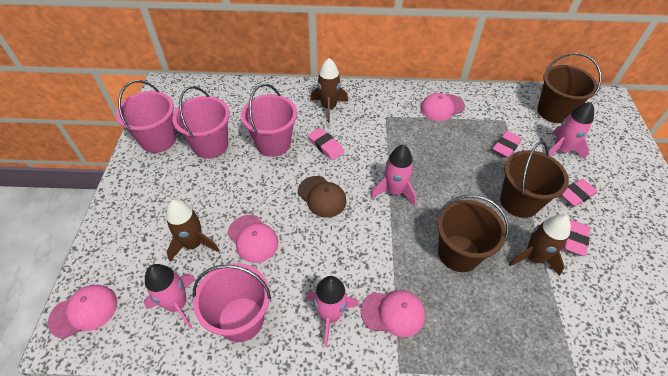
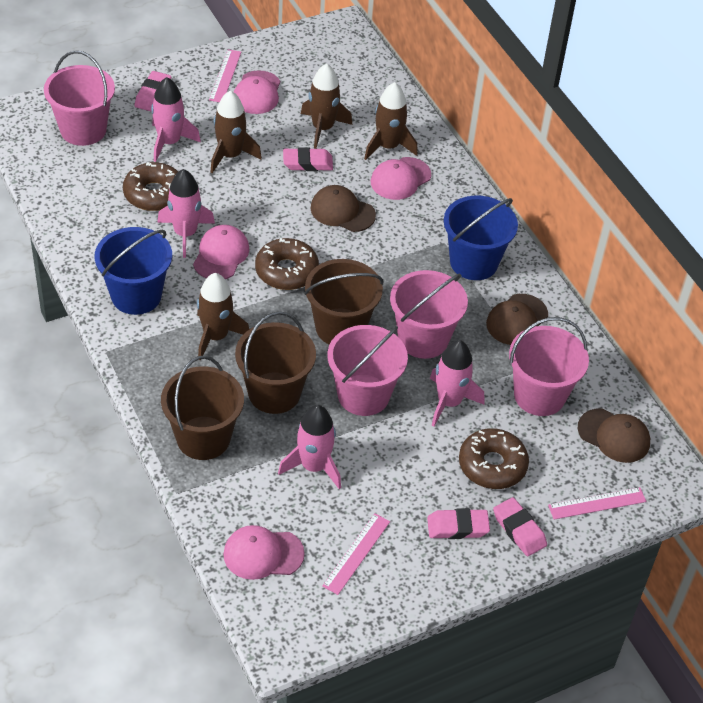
blue bucket: 0 -> 2
brown cap: 1 -> 3
brown donut: 0 -> 3
brown rocket: 3 -> 4
pink ruler: 0 -> 3

